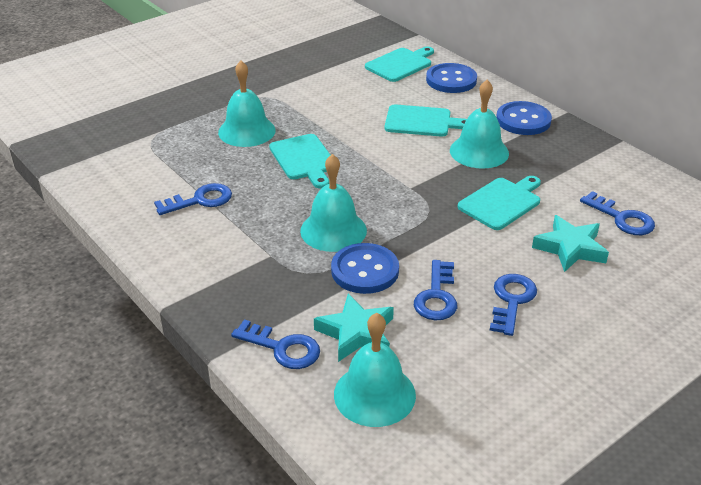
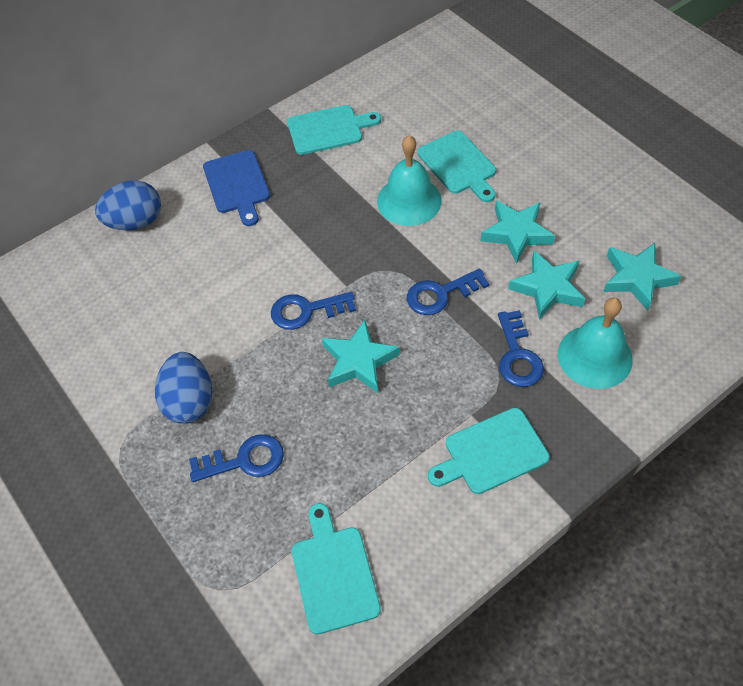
blue button: 3 -> 0
blue cutting board: 0 -> 1
blue egg: 0 -> 2
blue key: 5 -> 4
turquoise bell: 4 -> 2
turquoise star: 2 -> 4

